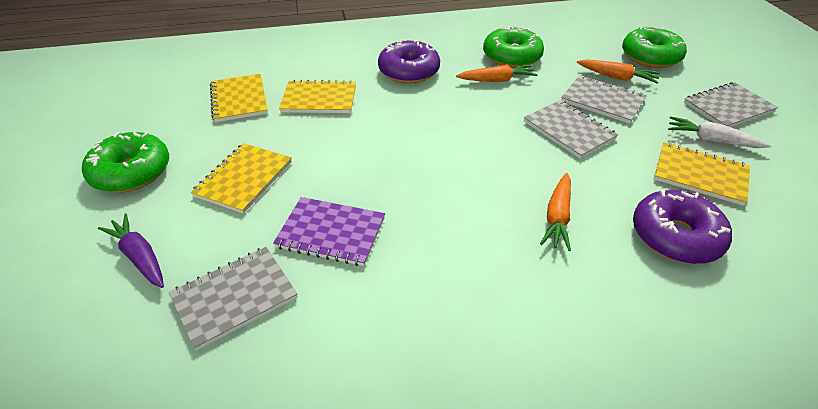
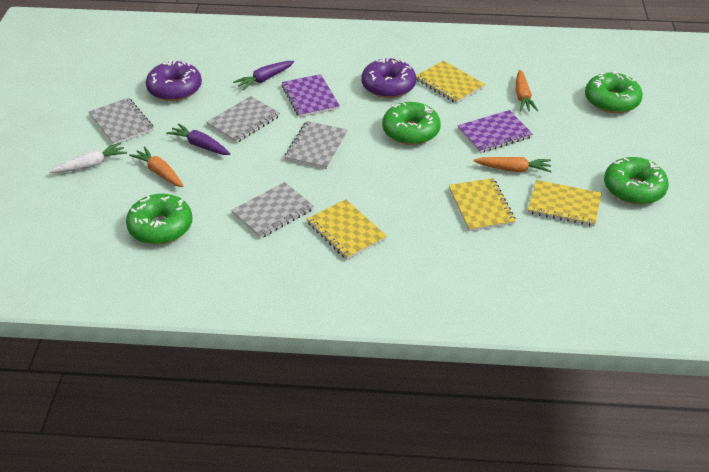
green donut: 3 -> 4
purple carrot: 1 -> 2
purple notebook: 1 -> 2

